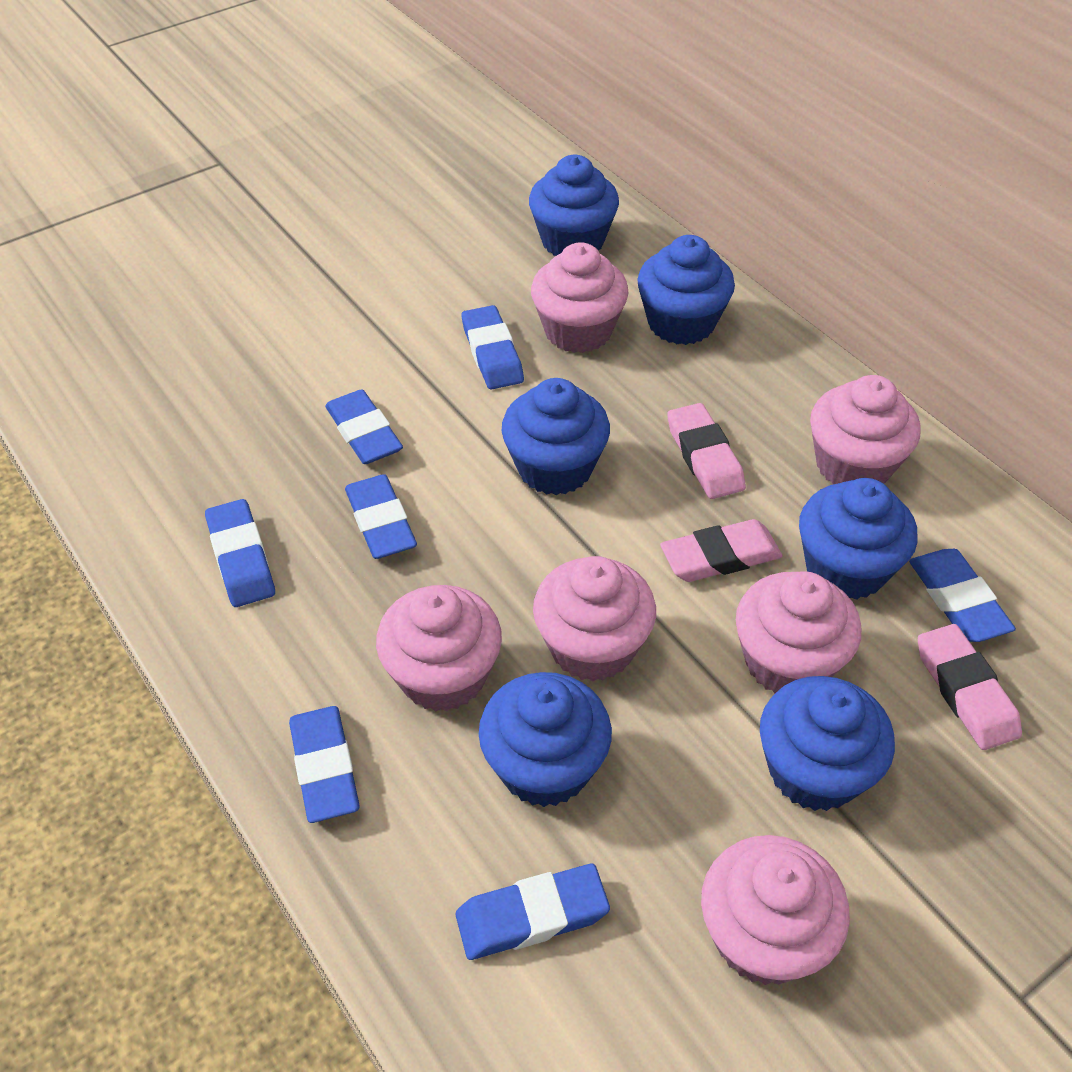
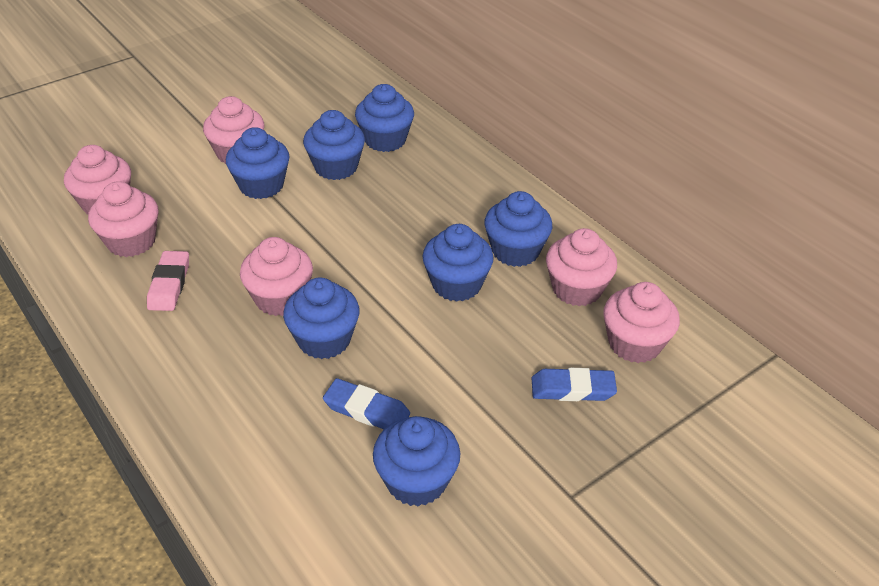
blue cupcake: 6 -> 7
blue eraser: 7 -> 2
pink eraser: 3 -> 1

